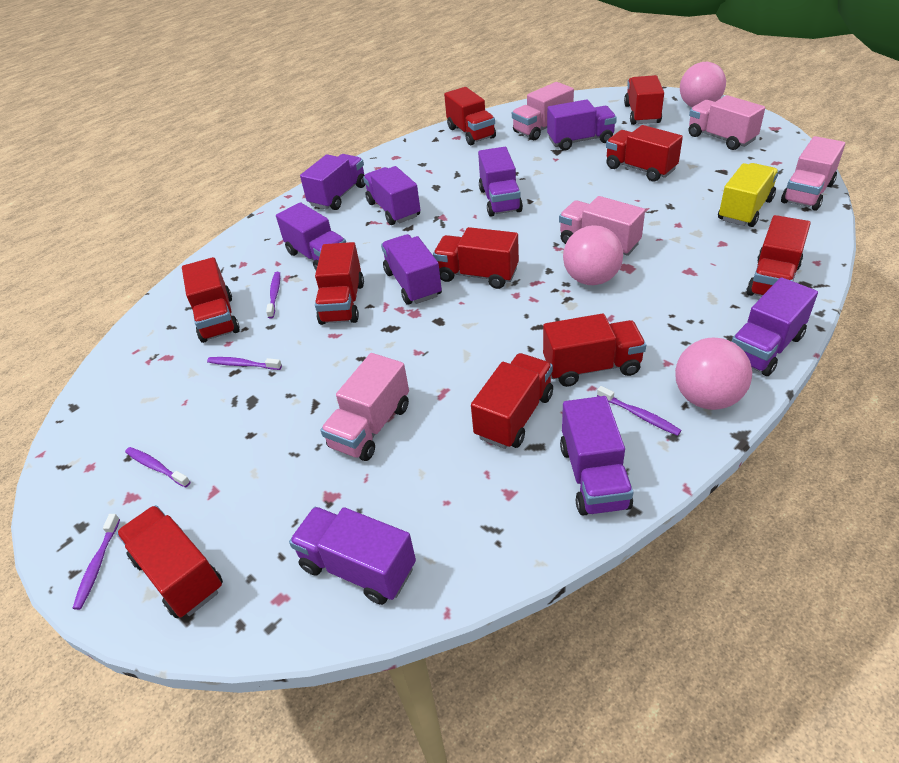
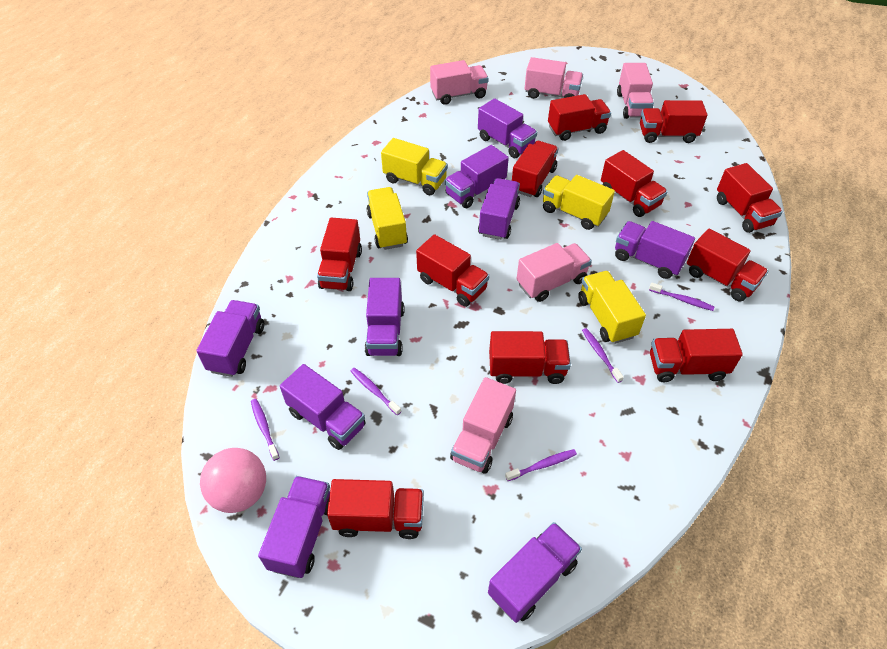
pink ball: 3 -> 1
red truck: 10 -> 11
yellow truck: 1 -> 4

